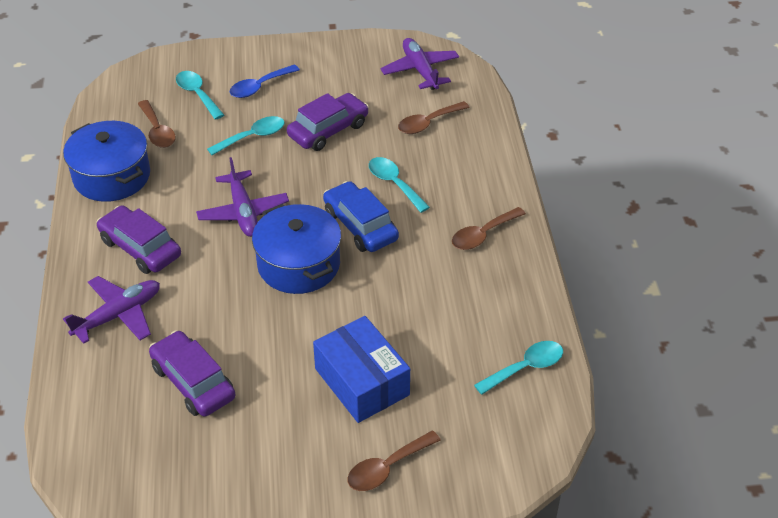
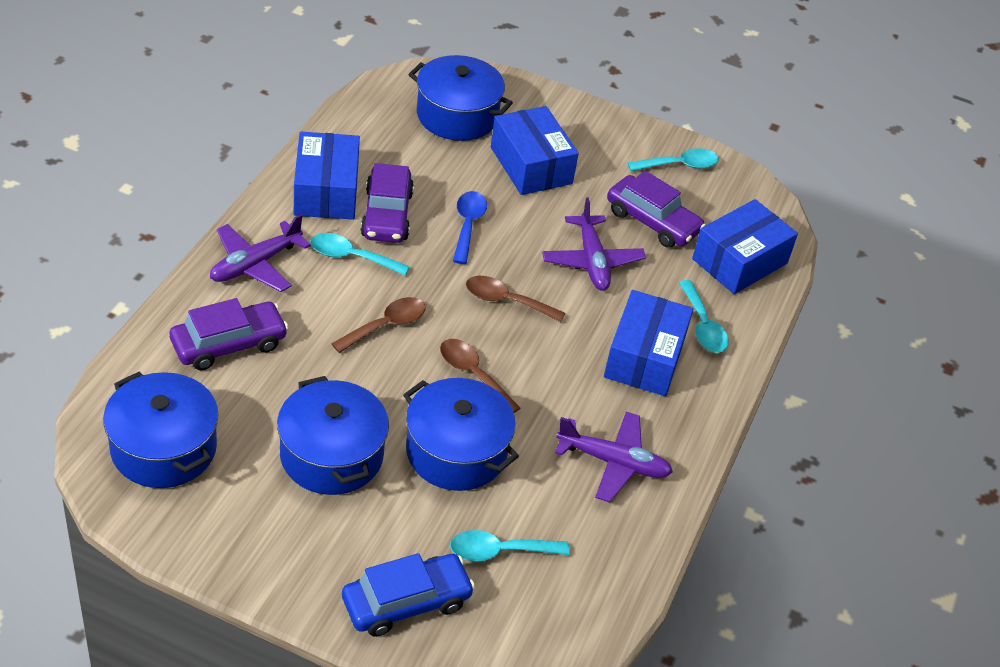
blue box: 1 -> 4
blue pot: 2 -> 4
brown spoon: 4 -> 3

